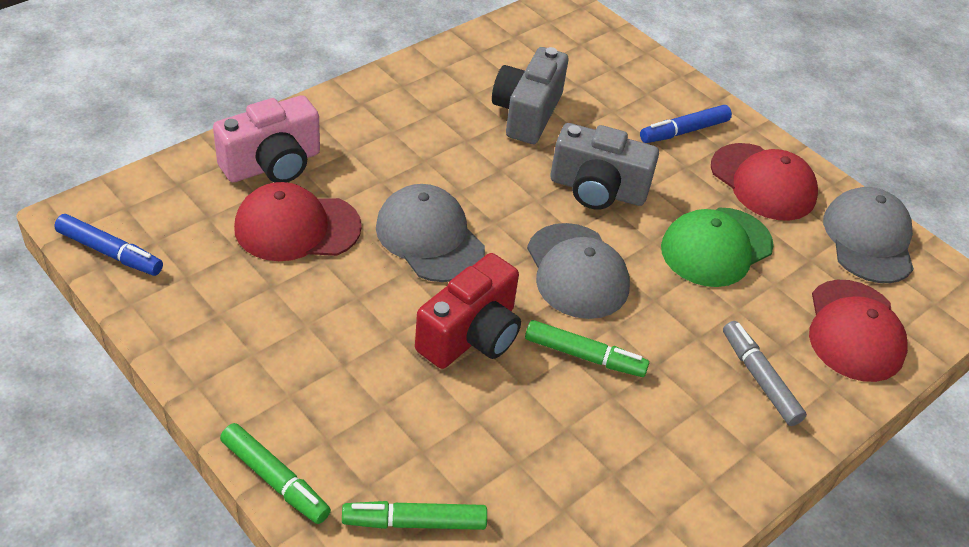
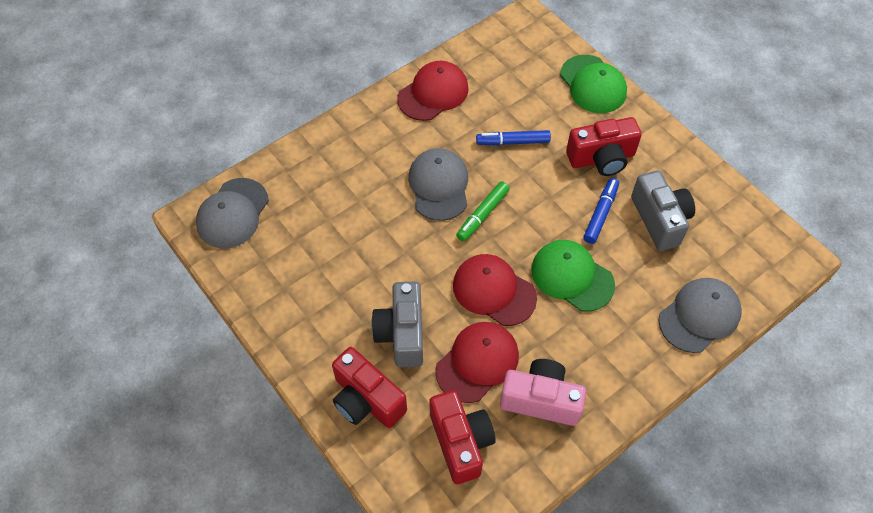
green cap: 1 -> 2
green marker: 3 -> 1
grey marker: 1 -> 0
red camera: 1 -> 3

